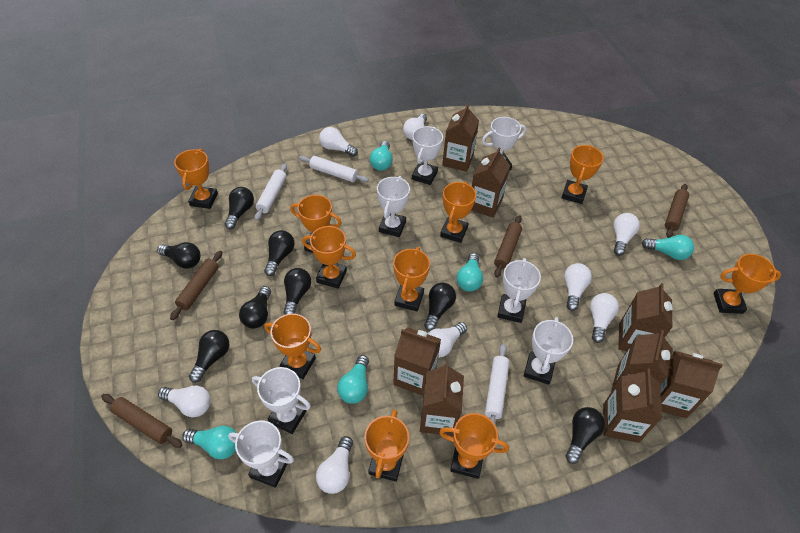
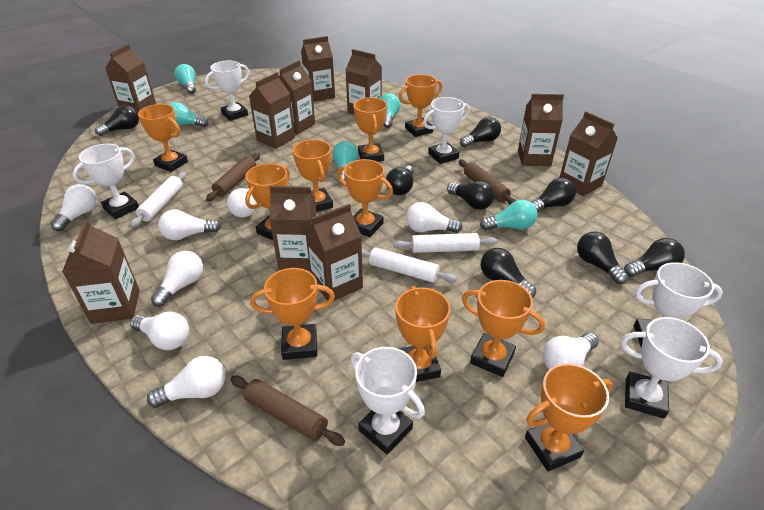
brown carton: 8 -> 10
brown rolling pin: 4 -> 3
white trophy: 7 -> 6

